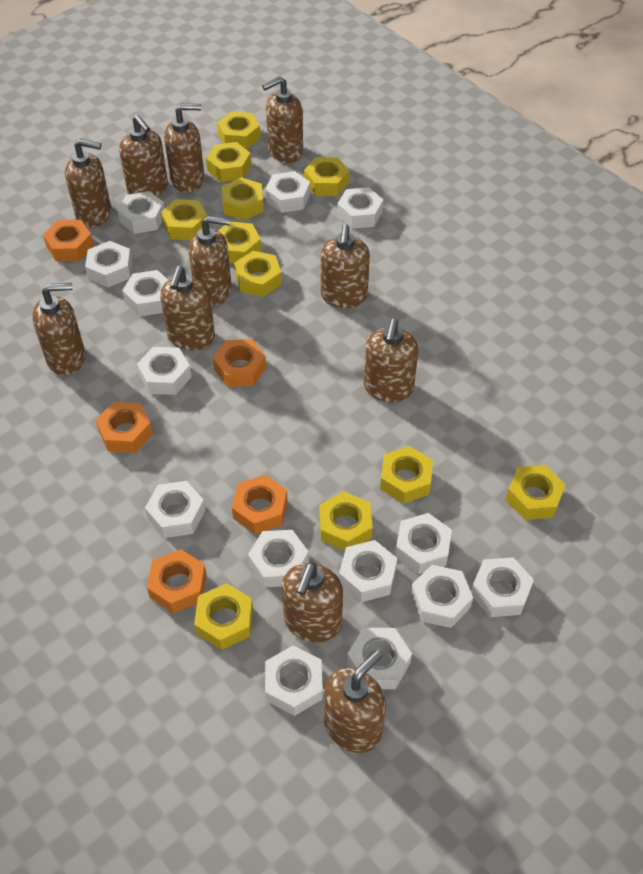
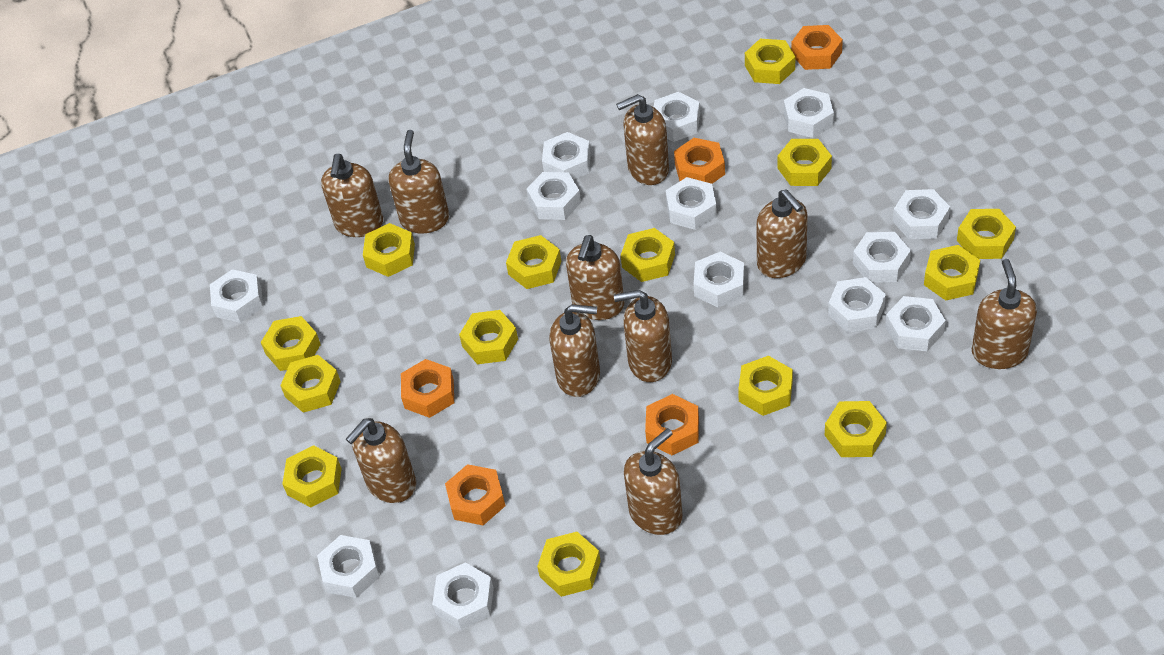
brown soap dispenser: 11 -> 10
white nut: 14 -> 13
yellow nut: 11 -> 14

